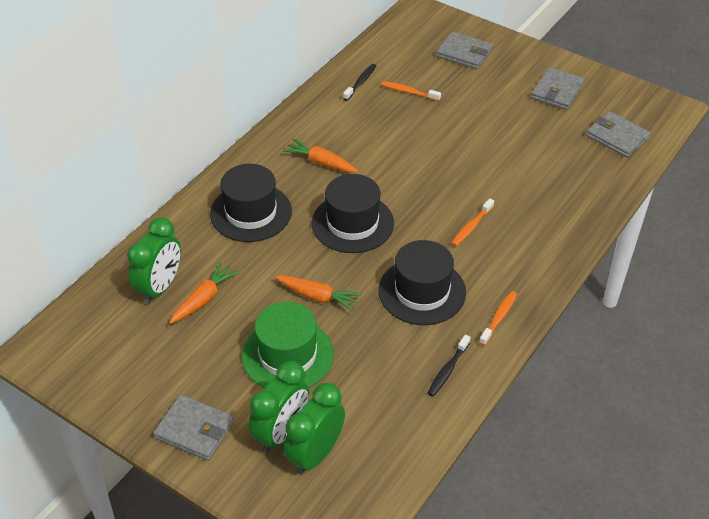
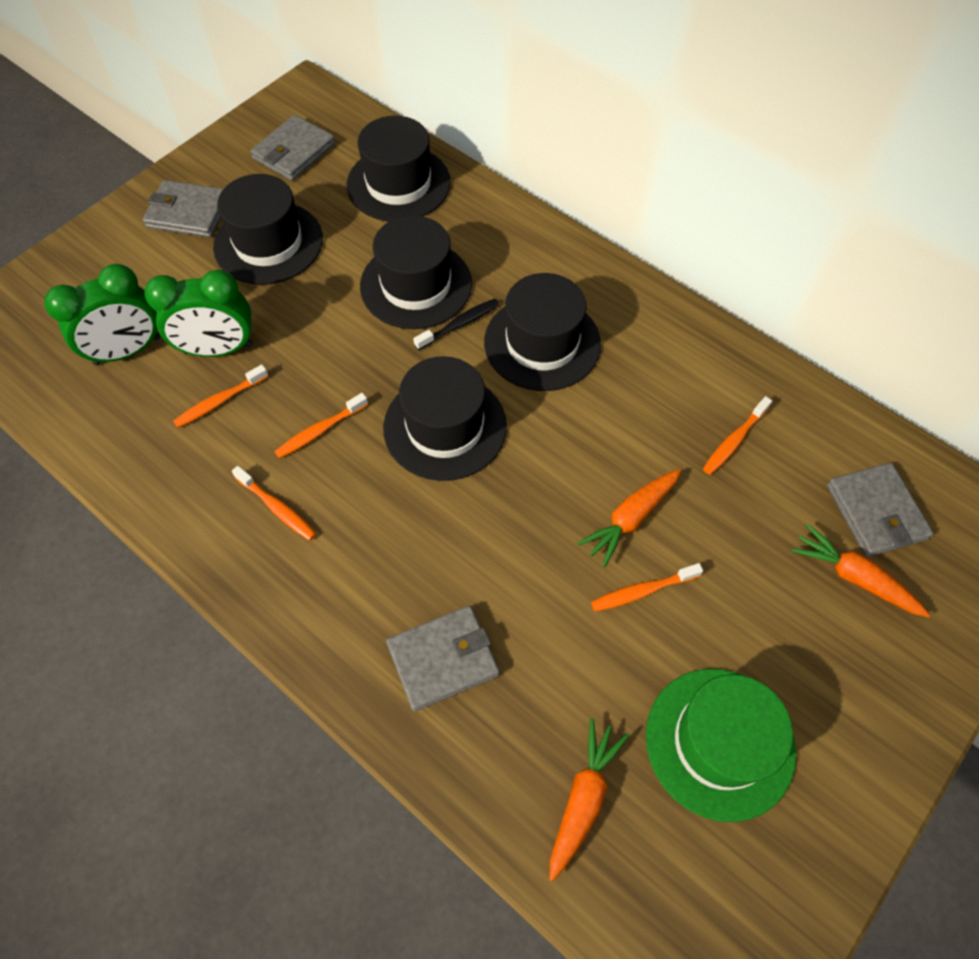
black hat: 3 -> 5
black toothbrush: 2 -> 1
green clock: 3 -> 2
orange toothbrush: 3 -> 5

